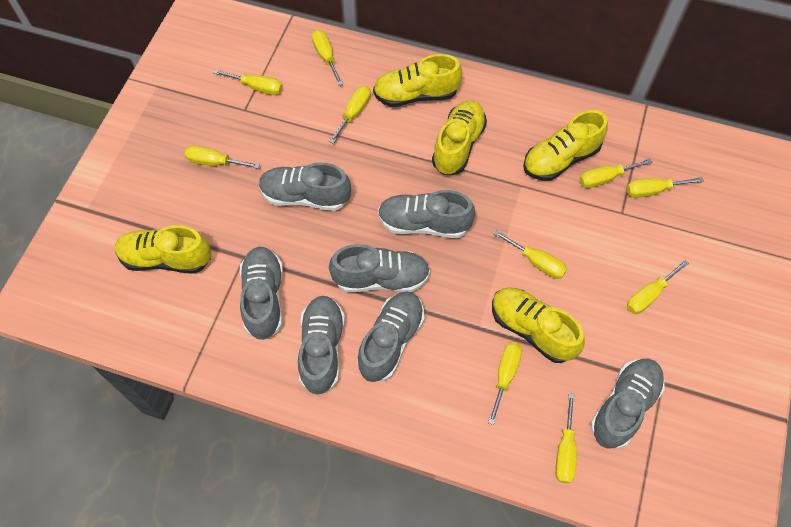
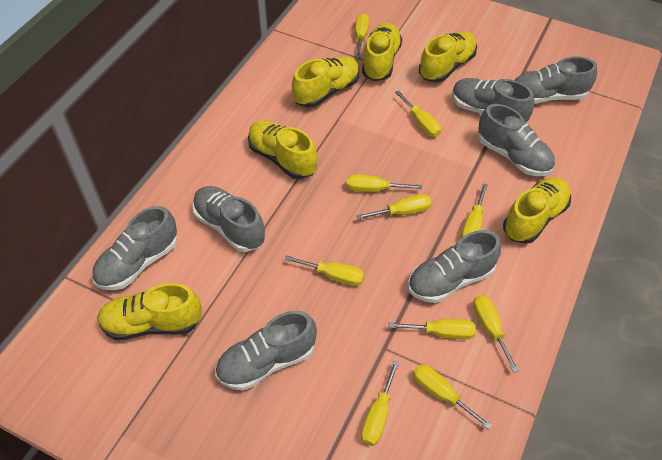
yellow shoe: 5 -> 6

